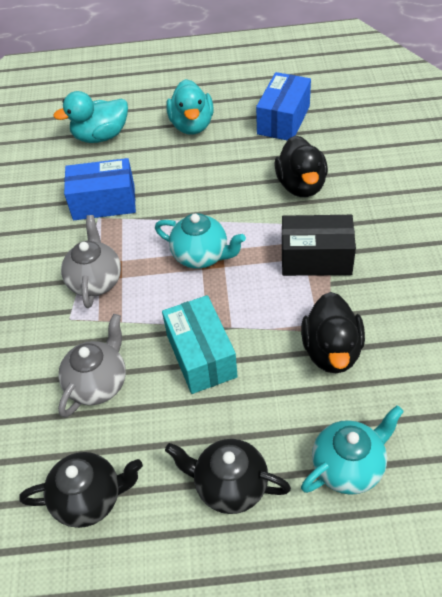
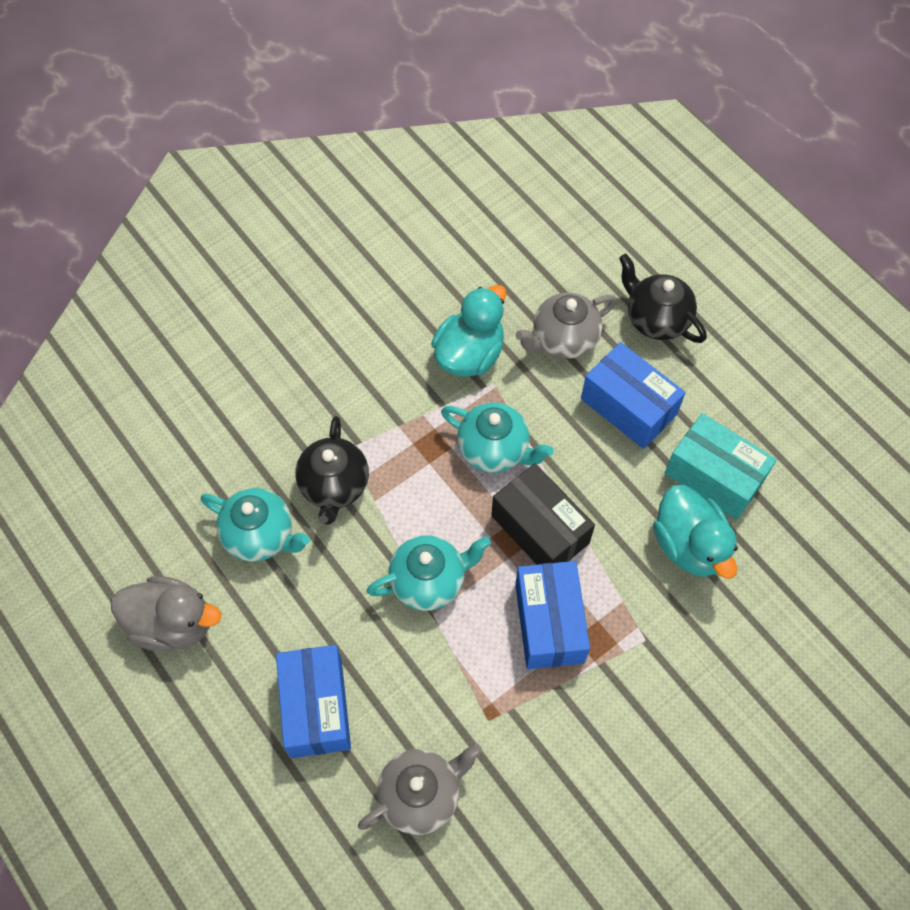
black duck: 2 -> 0
blue box: 2 -> 3
grey duck: 0 -> 1
turquoise teapot: 2 -> 3

